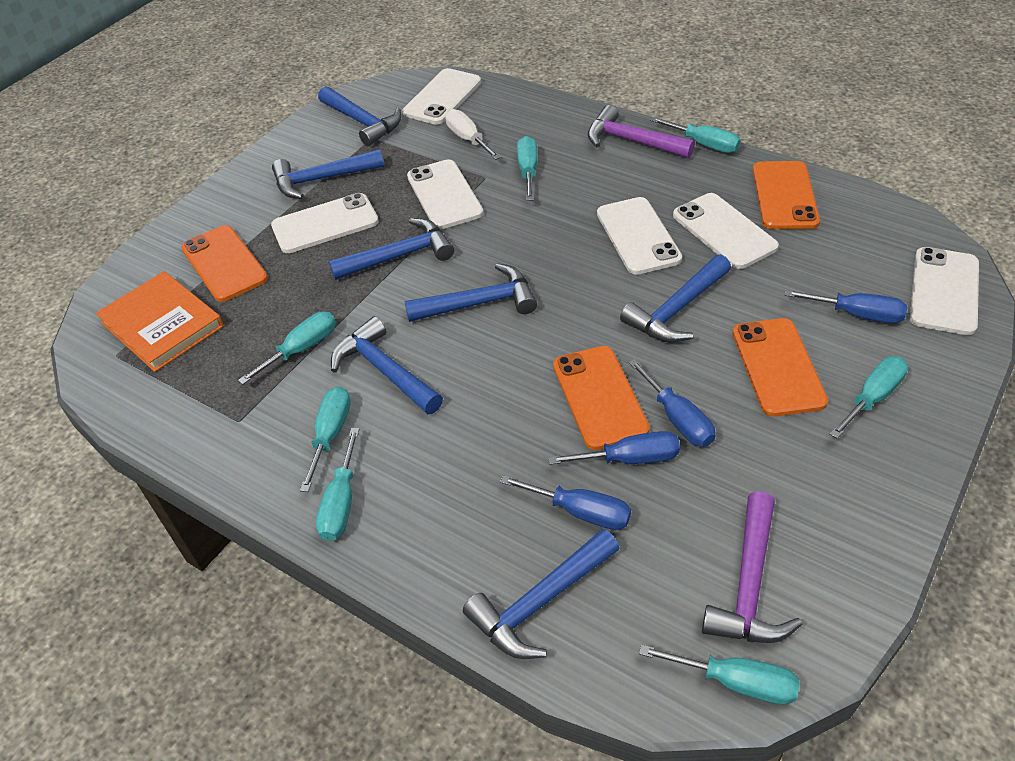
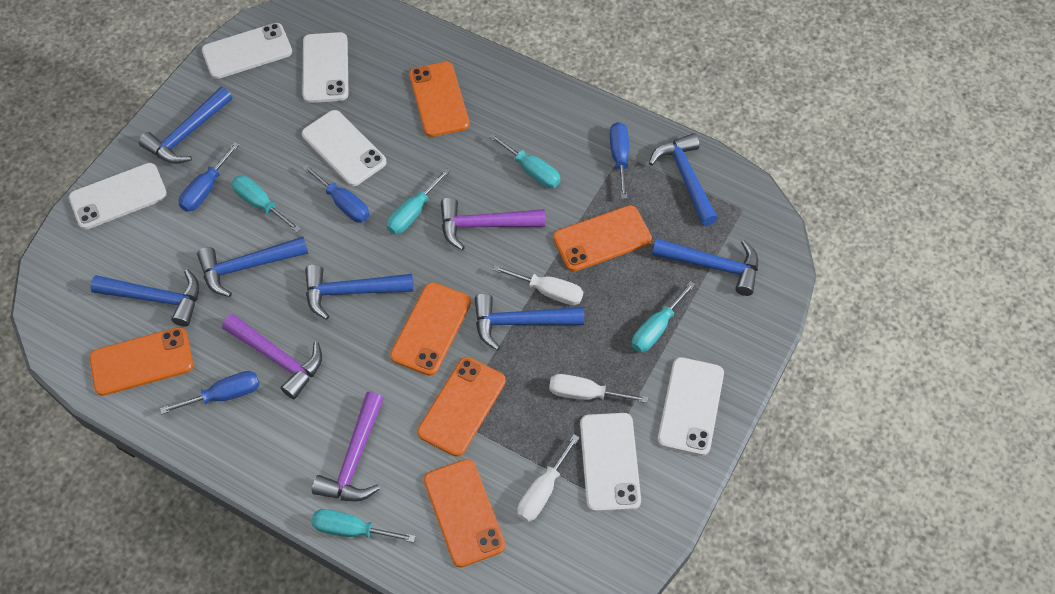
orange book: 1 -> 0
orange phone: 4 -> 6
purple hammer: 2 -> 3
turquoise screwdriver: 7 -> 5
white screwdriver: 1 -> 3

